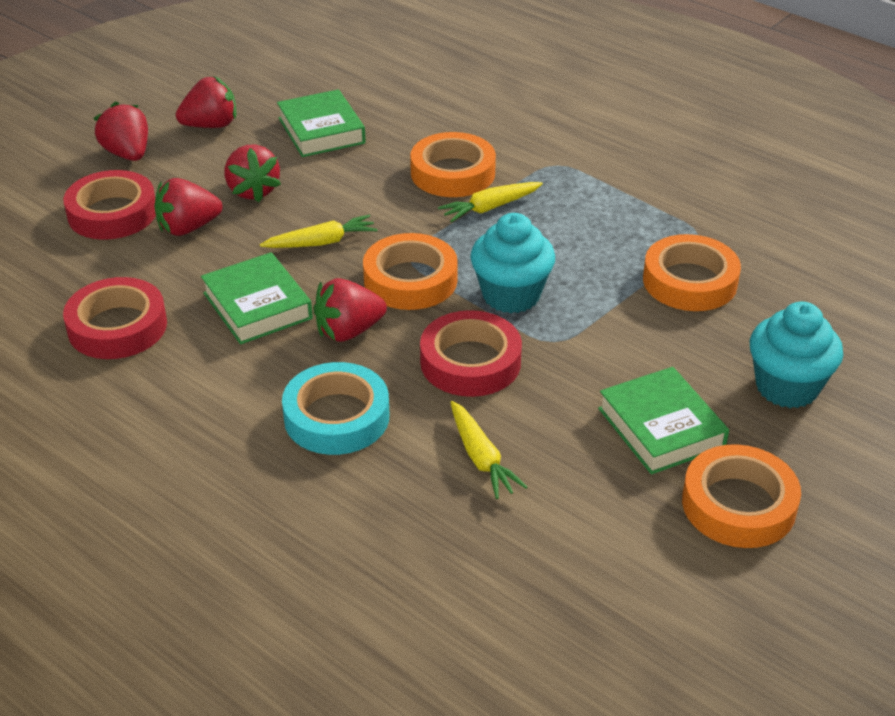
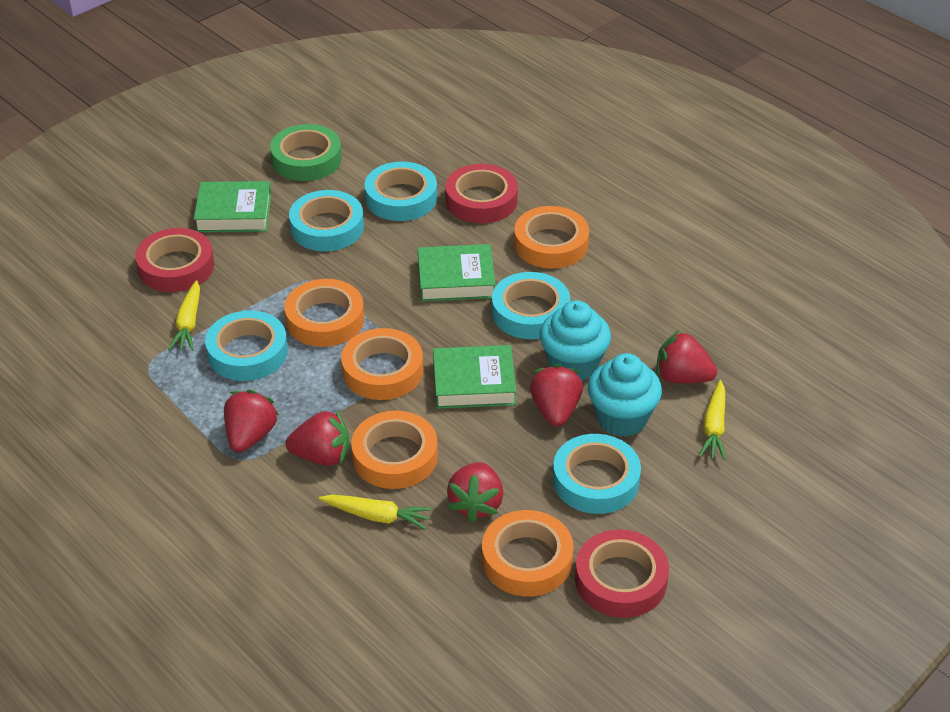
green tape: 0 -> 1
orange tape: 4 -> 5
turquoise tape: 1 -> 5

